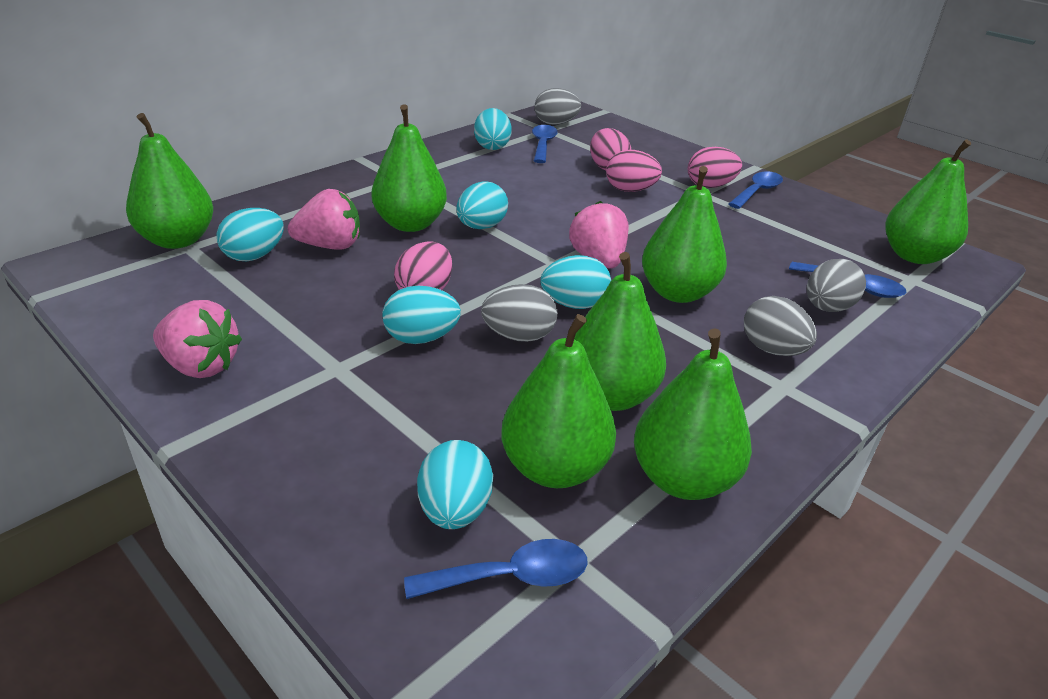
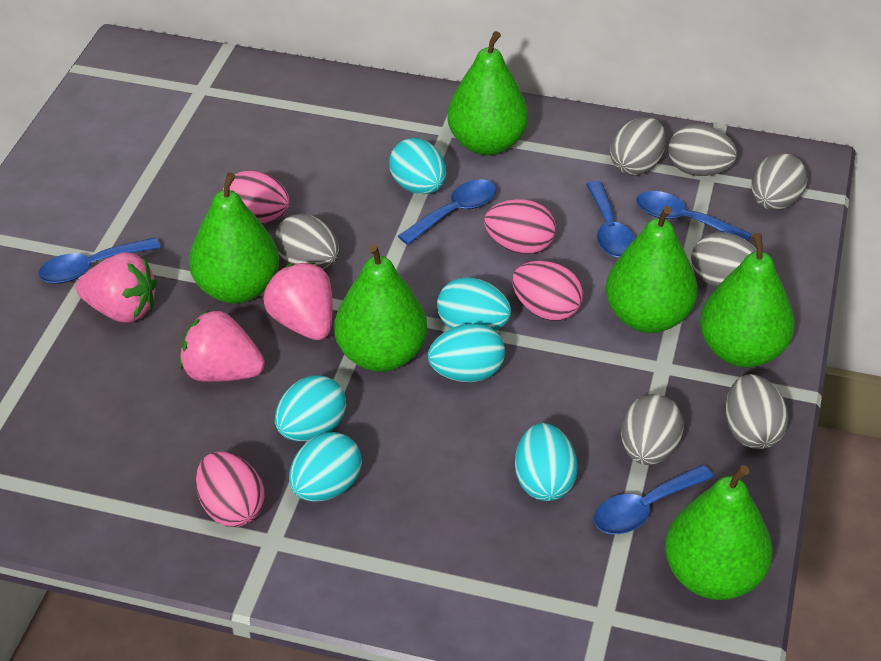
blue spoon: 4 -> 5
green pear: 7 -> 6
grey egg: 4 -> 7

